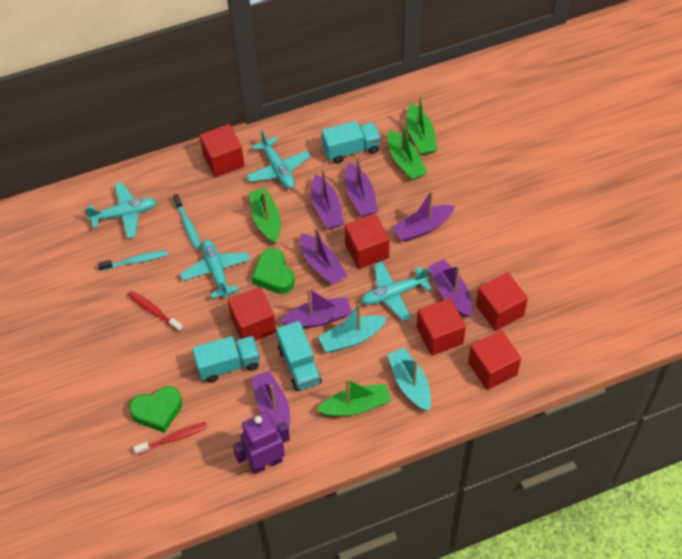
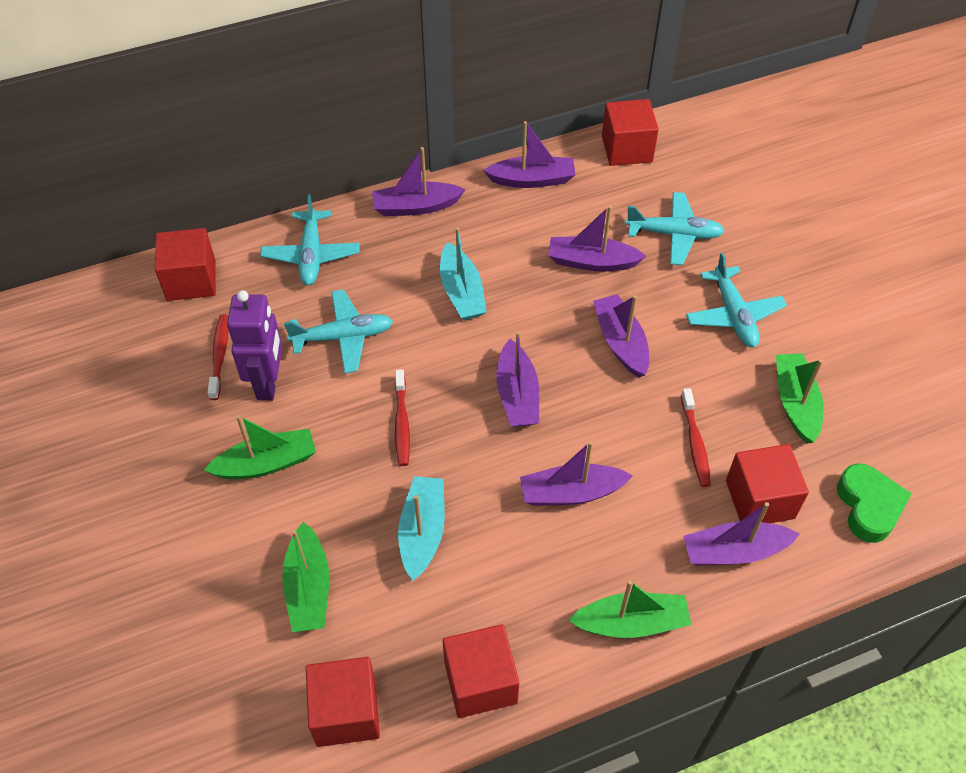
green heart: 2 -> 1
red cube: 6 -> 5
red toothbrush: 2 -> 3
turquoise toothbrush: 2 -> 0
turquoise truck: 3 -> 0

